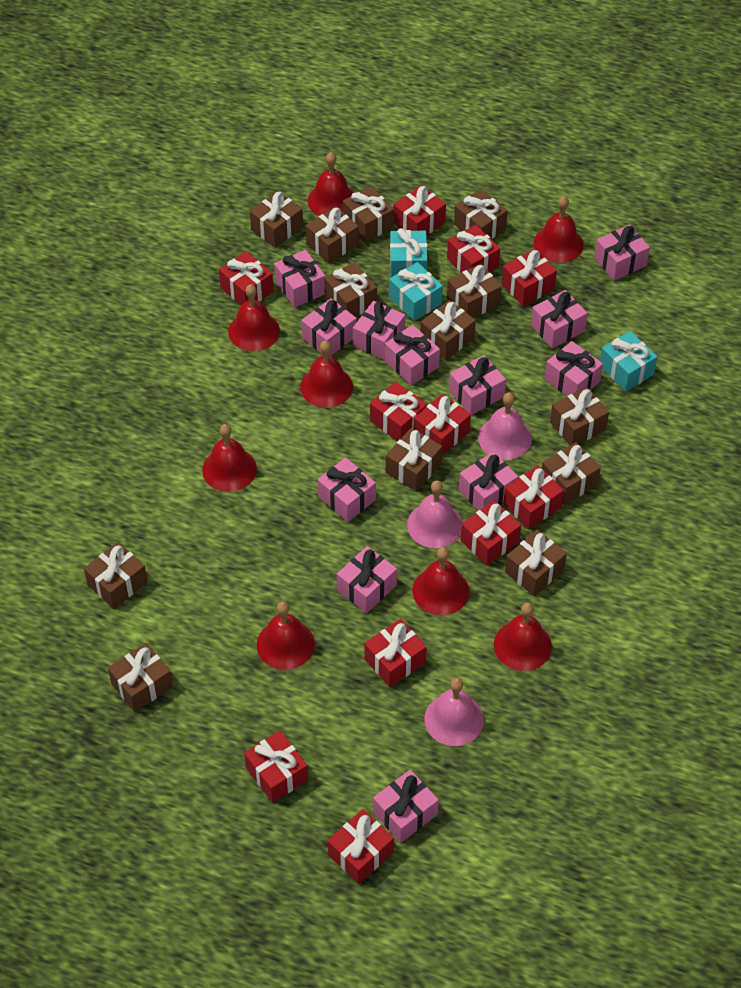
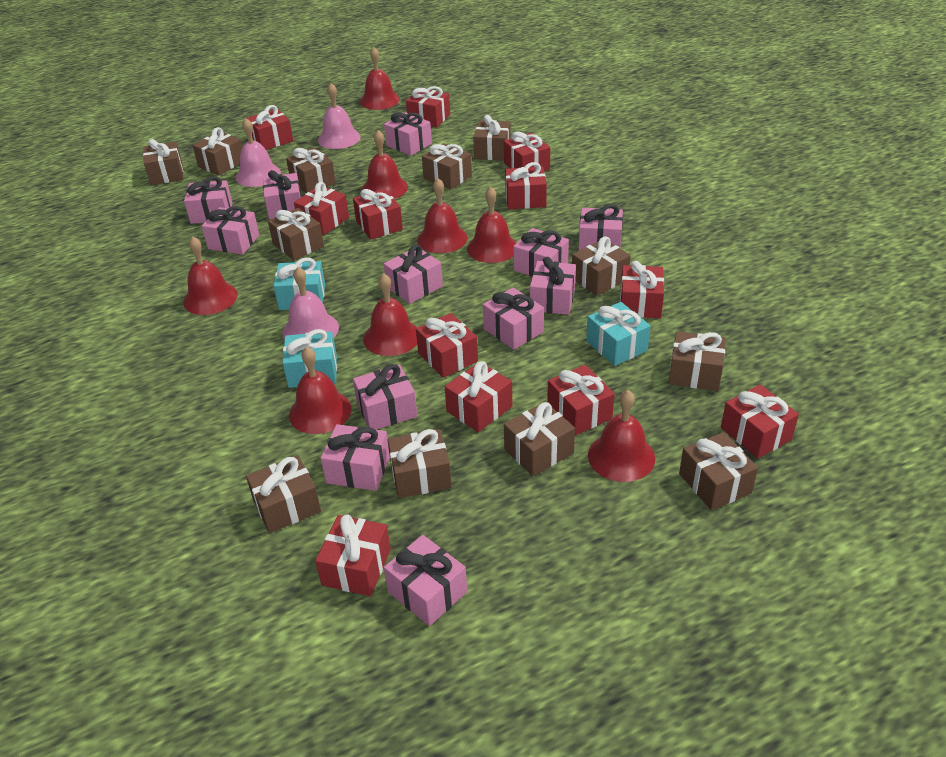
brown gift: 13 -> 12
red gift: 11 -> 12

